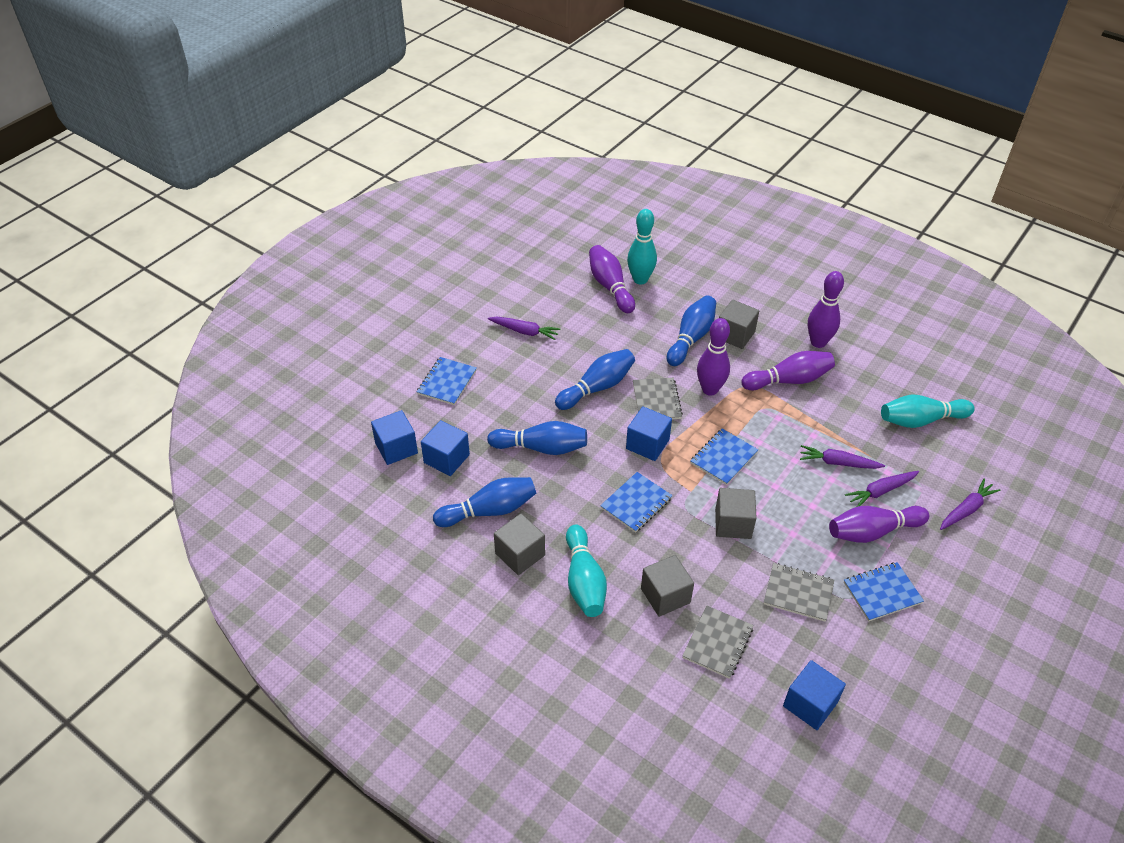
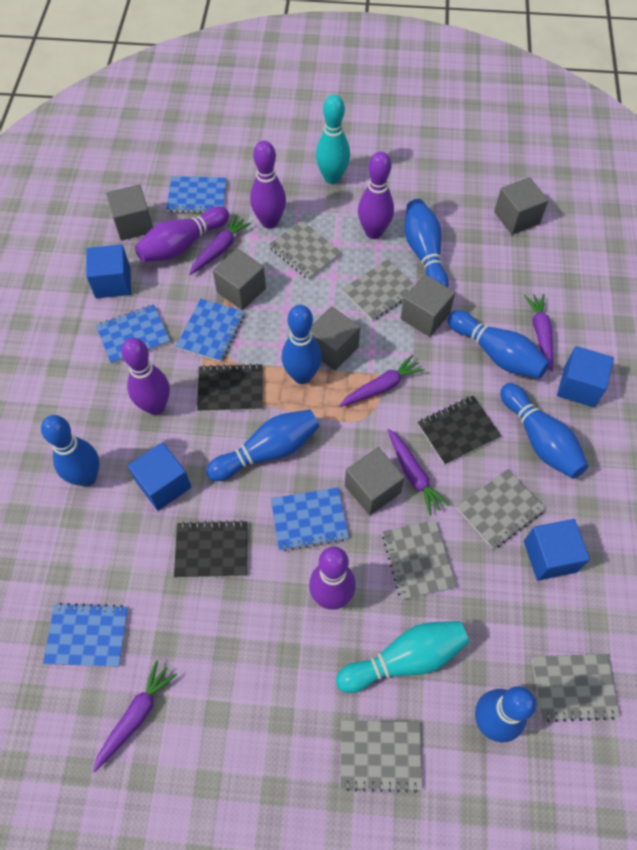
black notebook: 0 -> 3
blue bowling pin: 4 -> 7
blue notebook: 4 -> 5
grey cube: 4 -> 6
grey notebook: 3 -> 6
purple carrot: 4 -> 5
turquoise bowling pin: 3 -> 2

